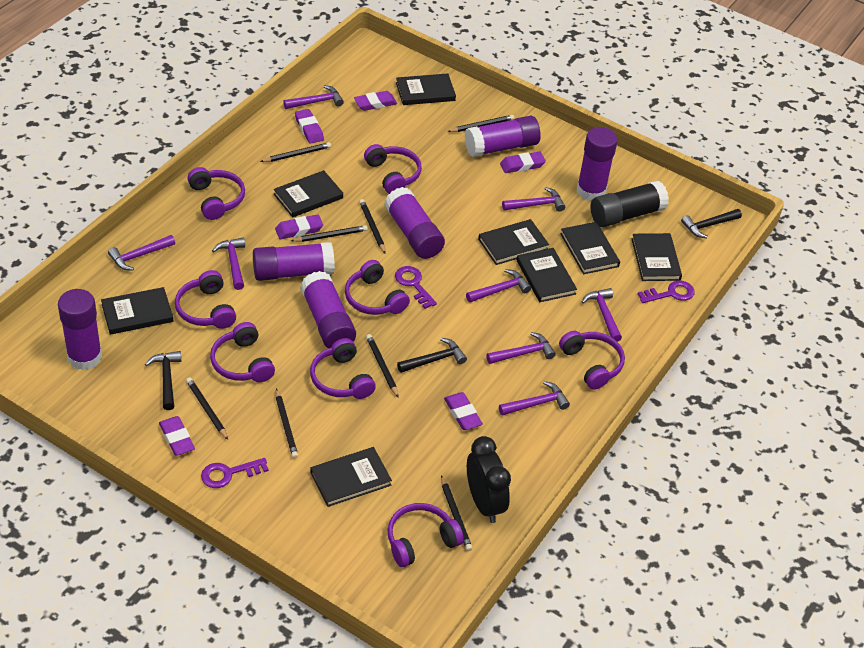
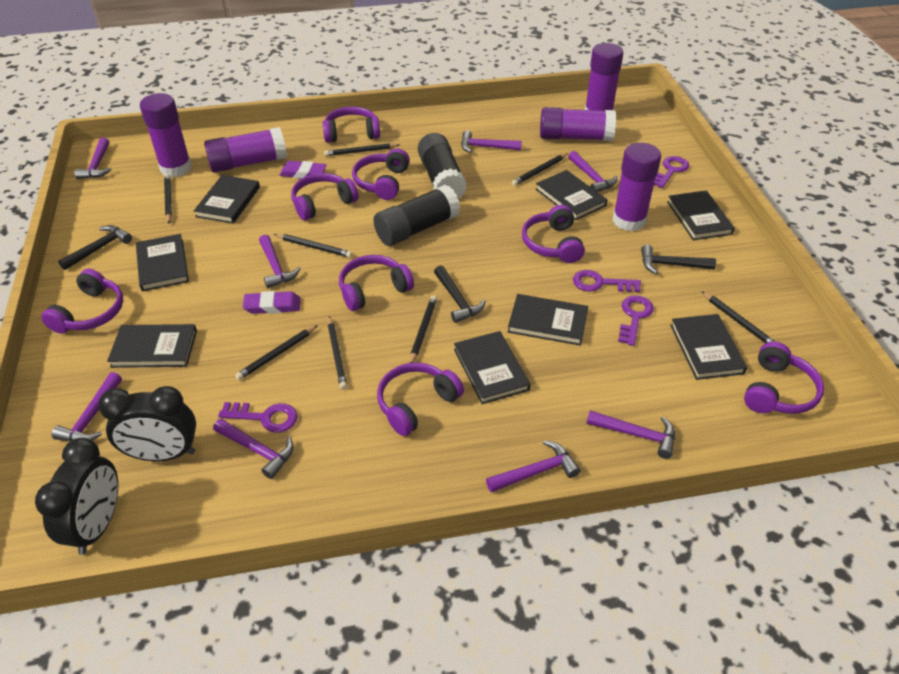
black clock: 1 -> 2
black glue stick: 1 -> 2
purple eraser: 6 -> 2
purple glue stick: 6 -> 5
purple key: 3 -> 4

